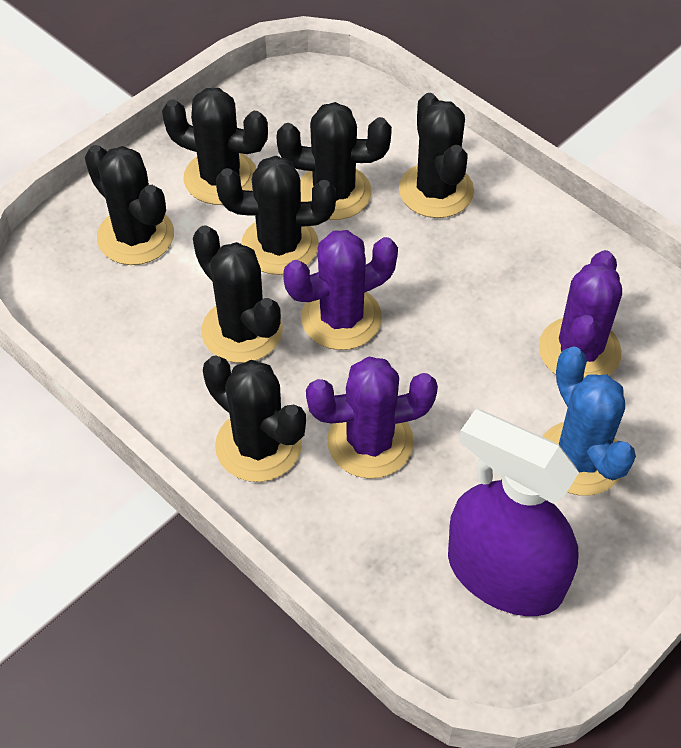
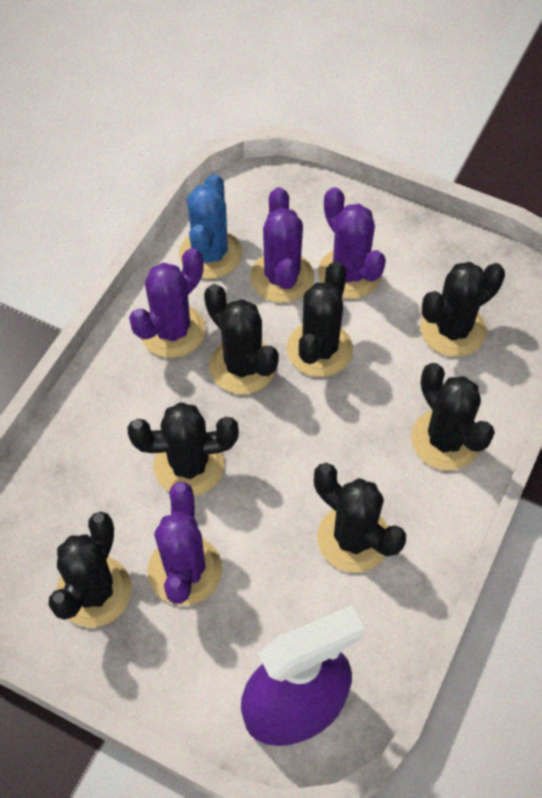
purple cactus: 3 -> 4

